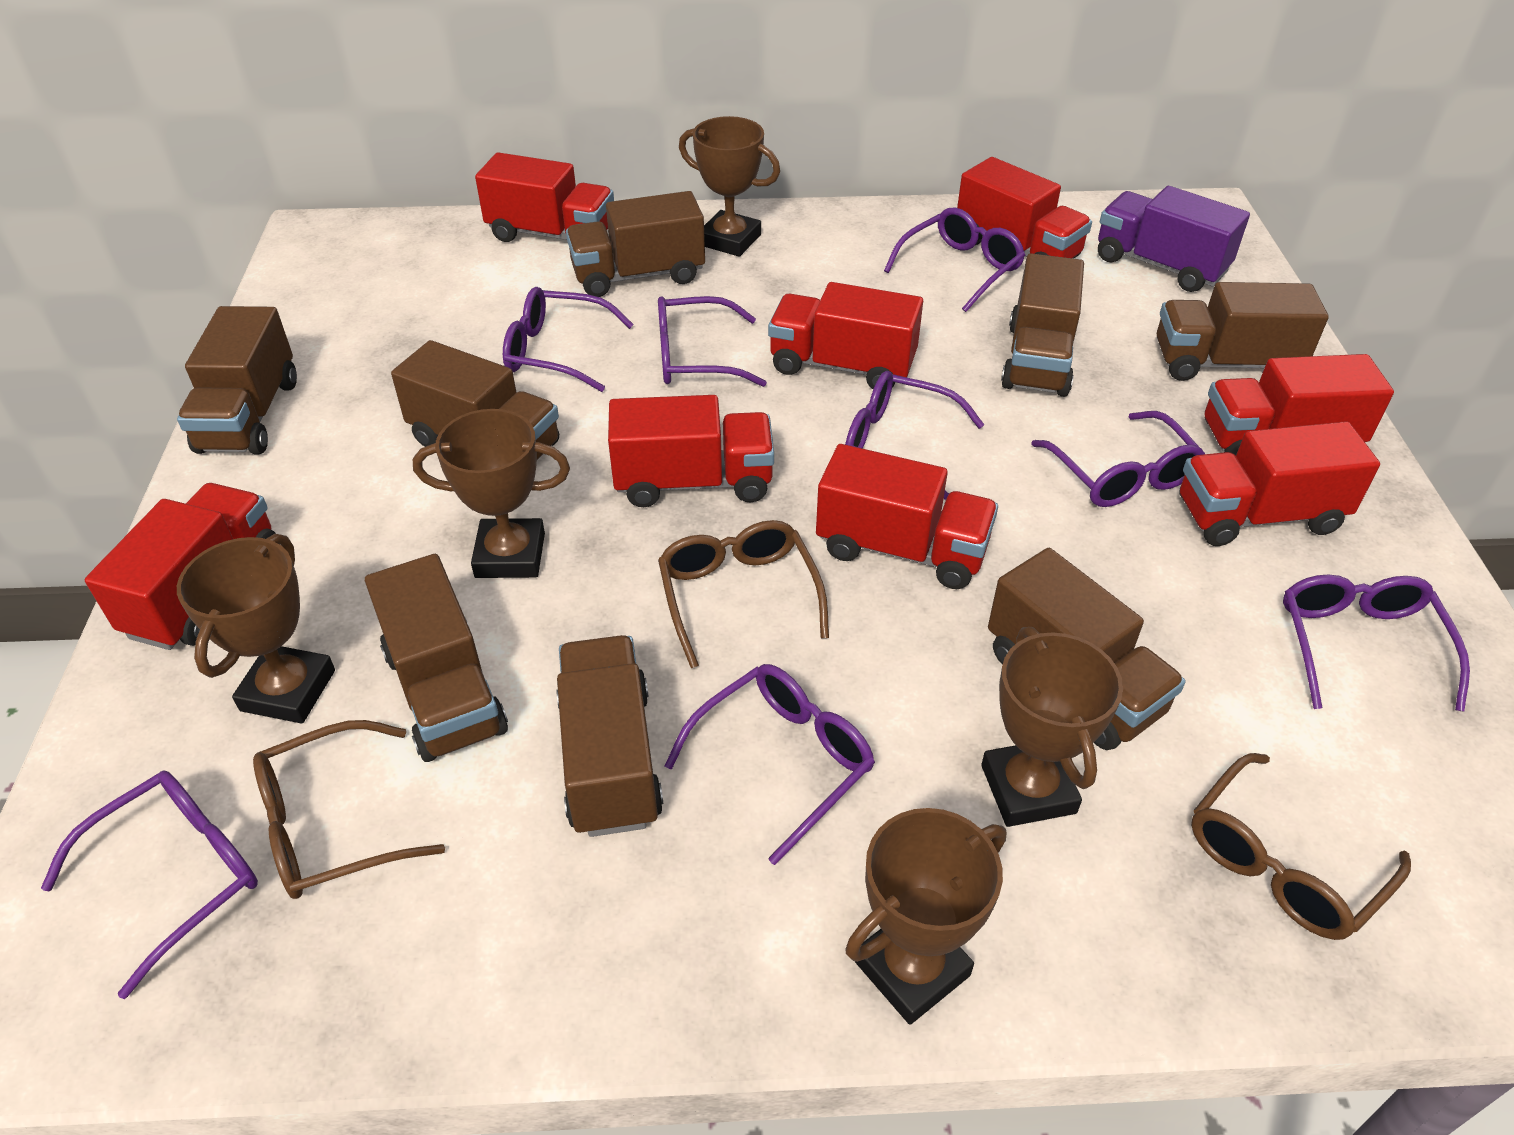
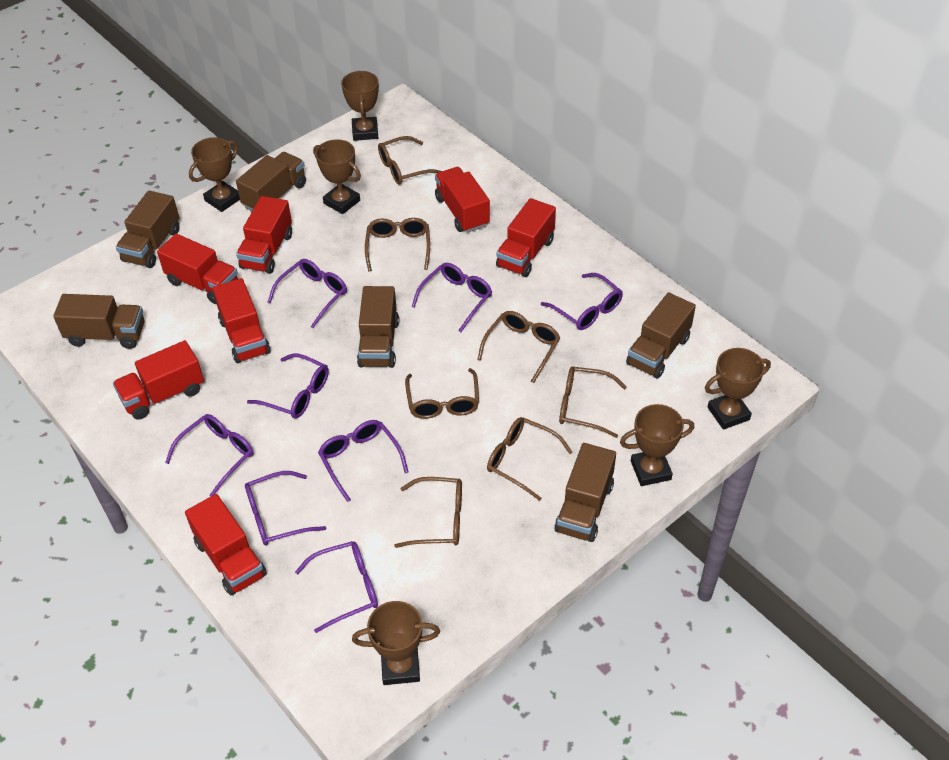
brown glasses: 3 -> 7
brown trophy: 5 -> 6
brown truck: 8 -> 6
purple truck: 1 -> 0
red truck: 8 -> 7

